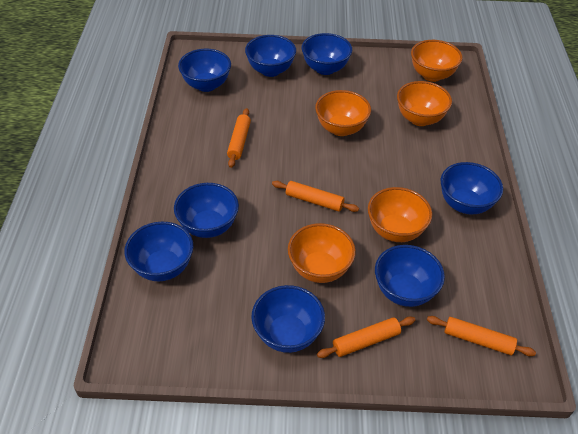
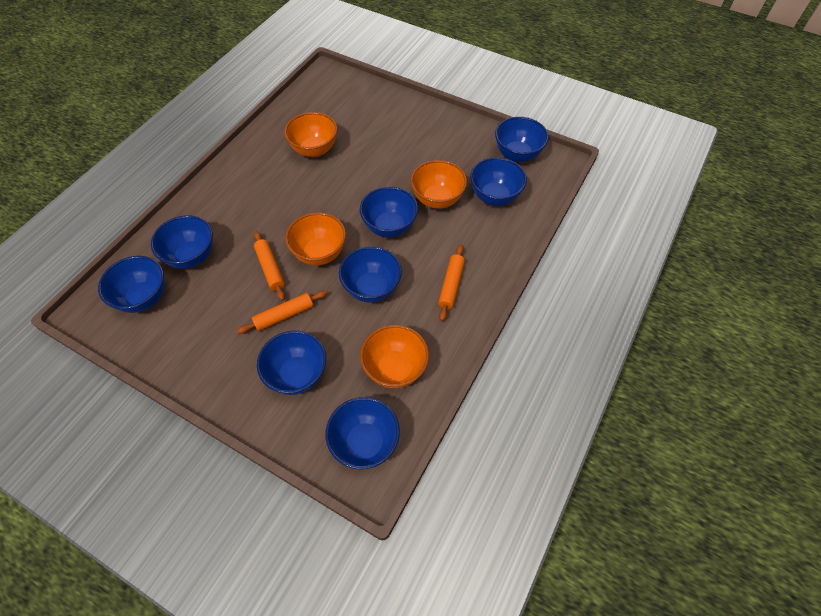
orange bowl: 5 -> 4
orange rolling pin: 4 -> 3

